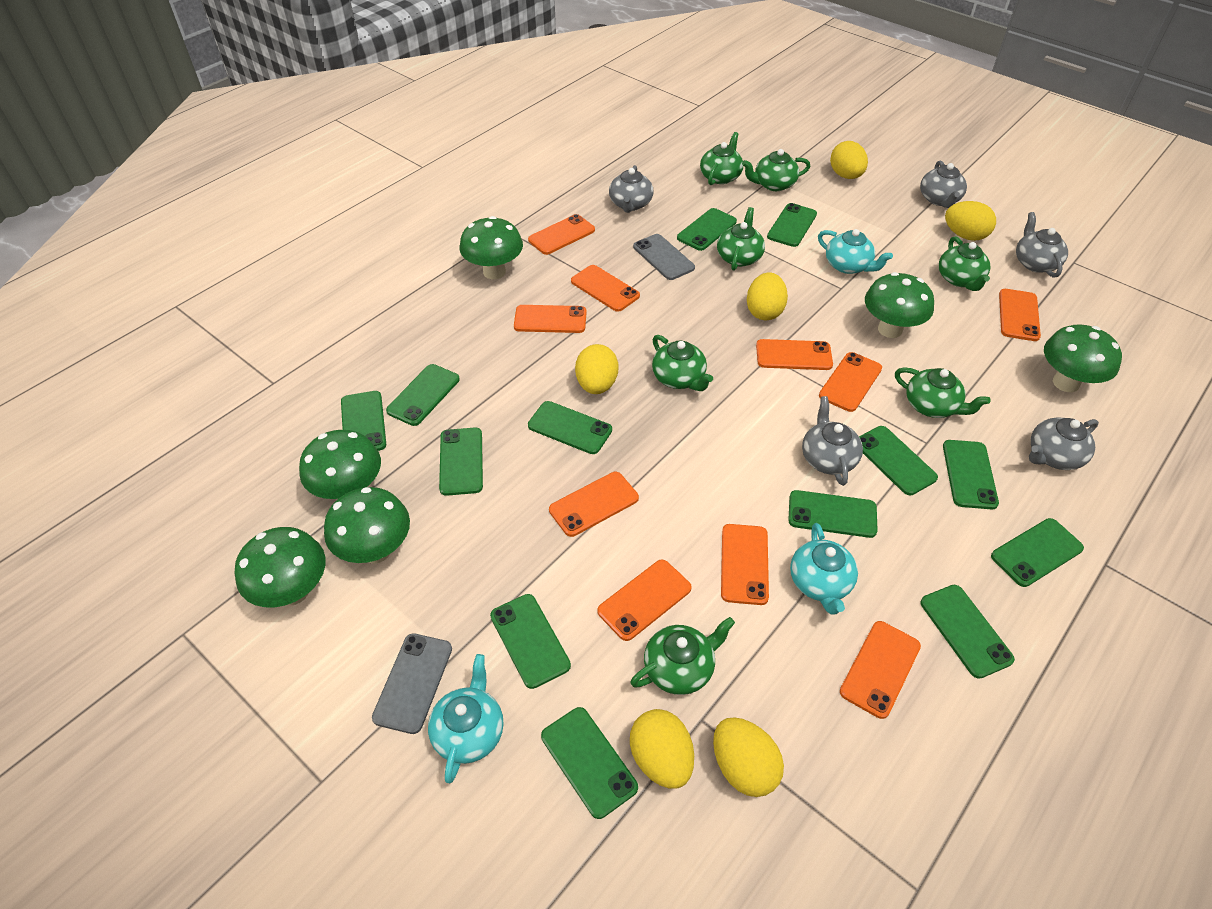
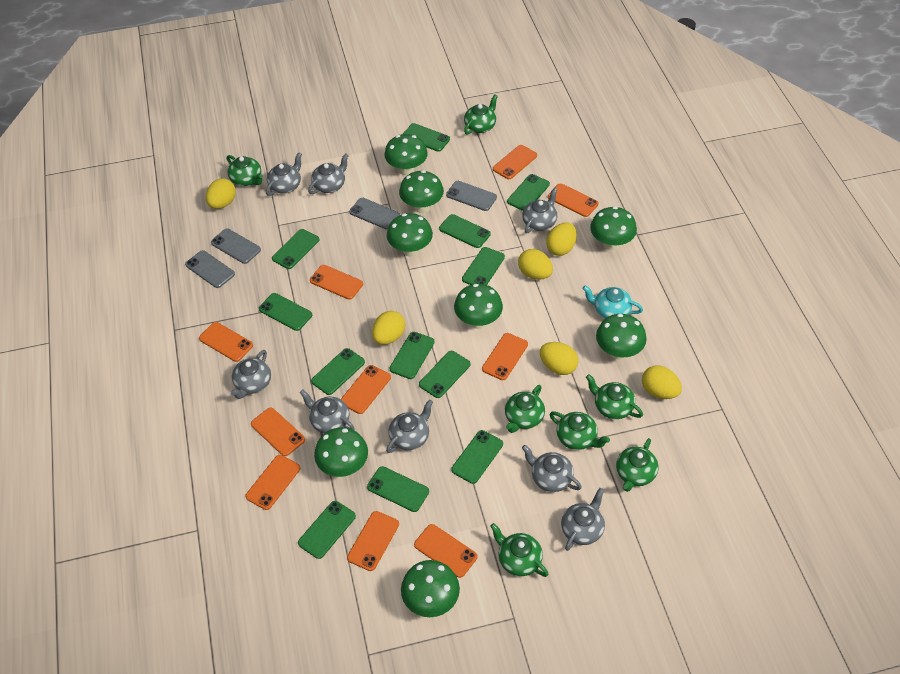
green mushroom: 6 -> 8
green phone: 13 -> 12
grey phone: 2 -> 4
grey teapot: 5 -> 8
turquoise teapot: 3 -> 1

